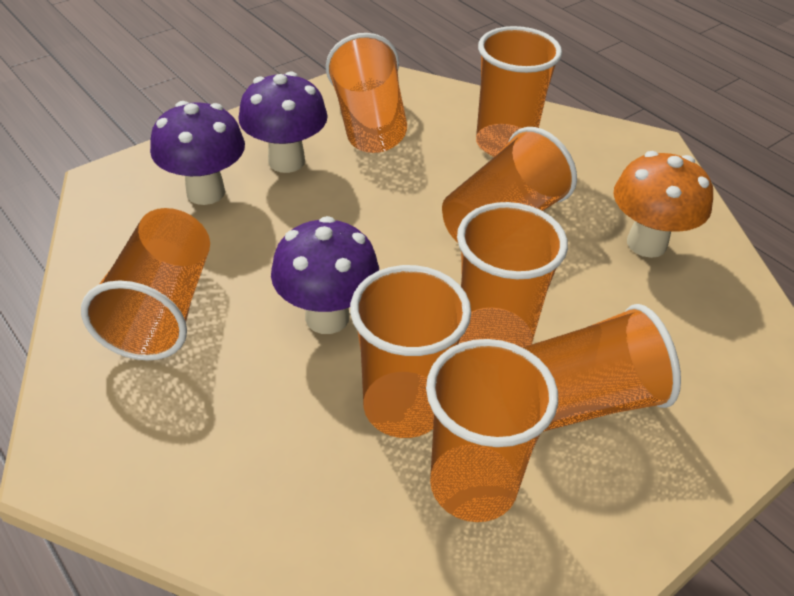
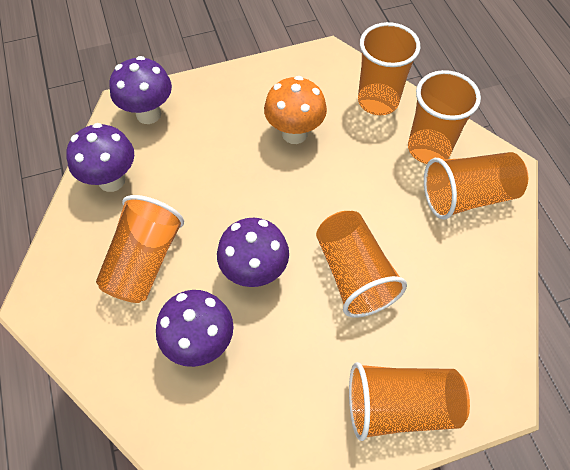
orange cup: 8 -> 6
purple mushroom: 3 -> 4

